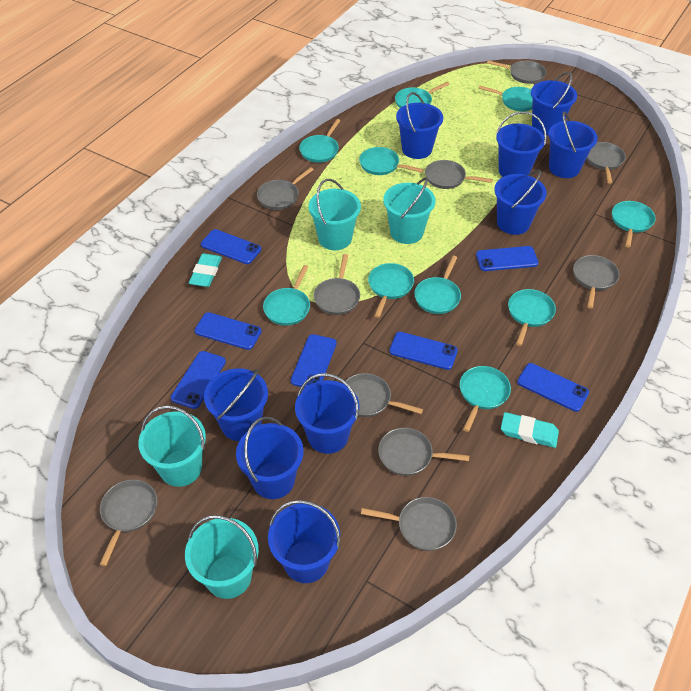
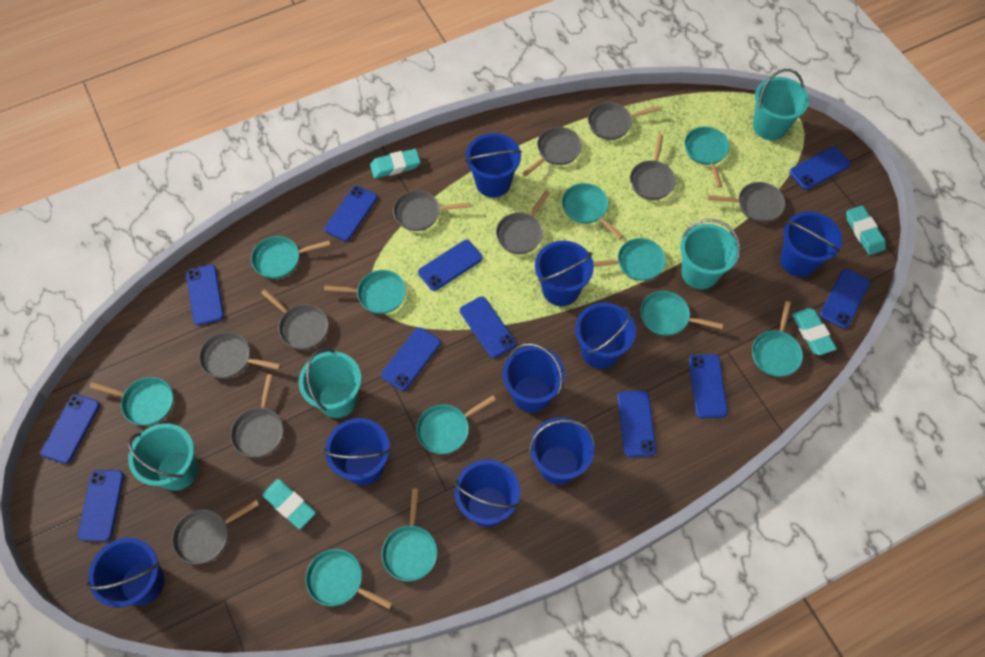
blue phone: 7 -> 11
turquoise eraser: 2 -> 4
turquoise pan: 10 -> 11

